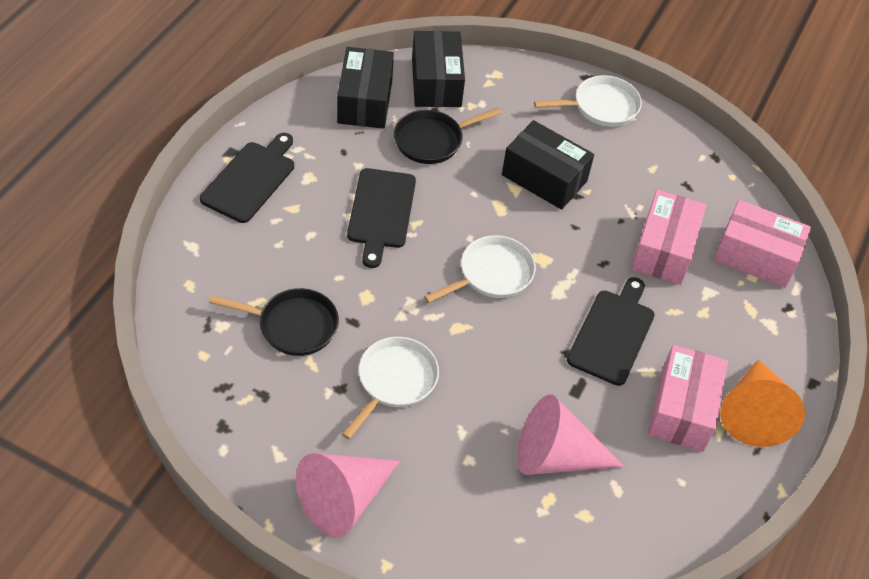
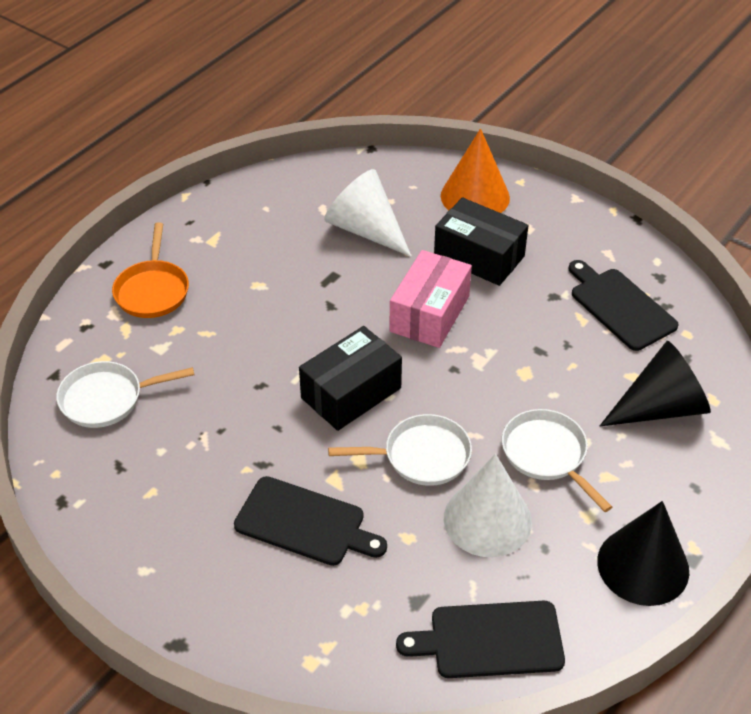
black box: 3 -> 2
black cone: 0 -> 2
black pan: 2 -> 0
orange pan: 0 -> 1
pink box: 3 -> 1
pink cone: 2 -> 0
white cone: 0 -> 2

